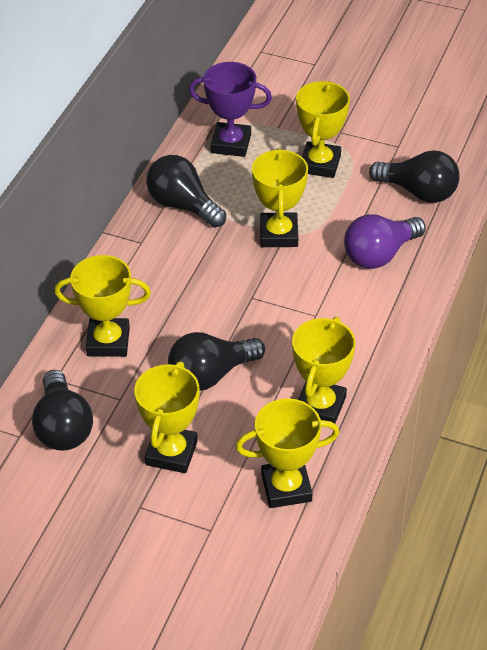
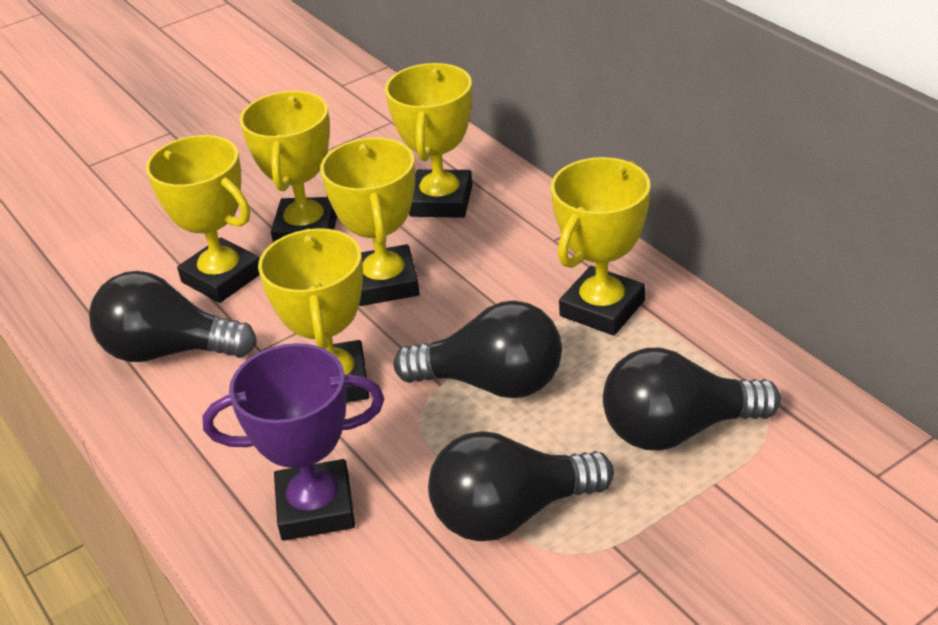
purple light bulb: 1 -> 0

